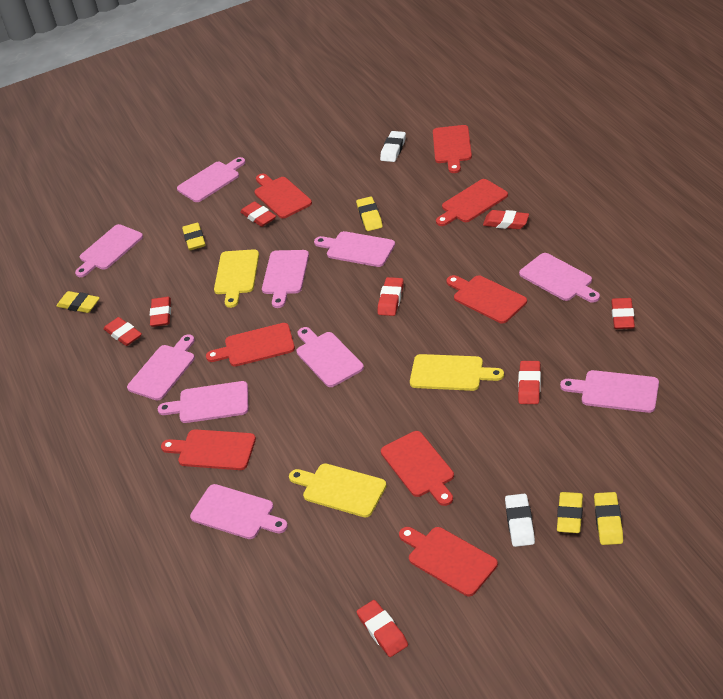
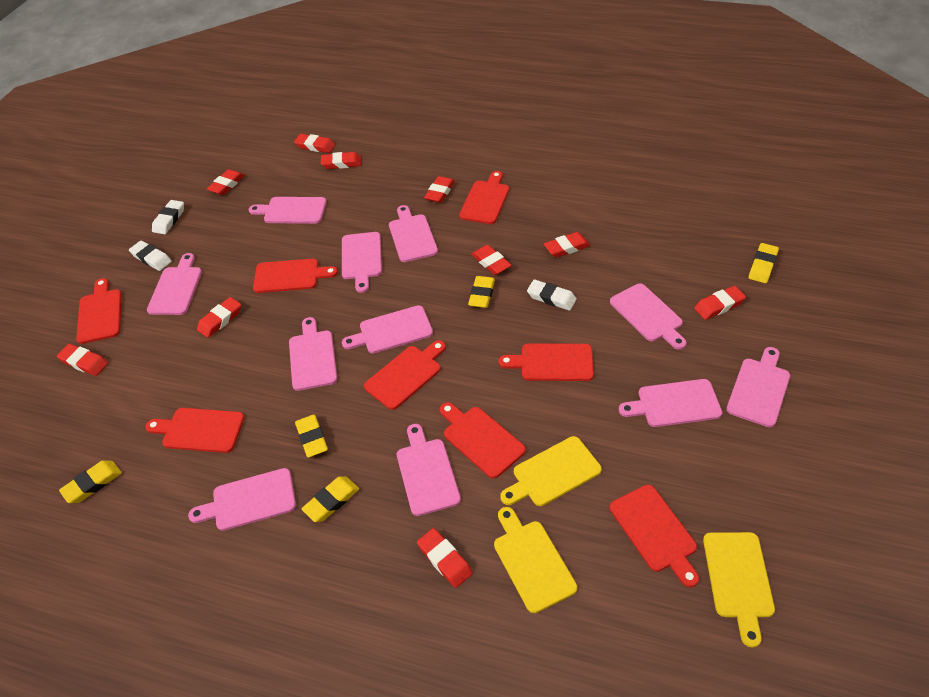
pink cutting board: 10 -> 11
red eraser: 8 -> 10
white eraser: 2 -> 3

